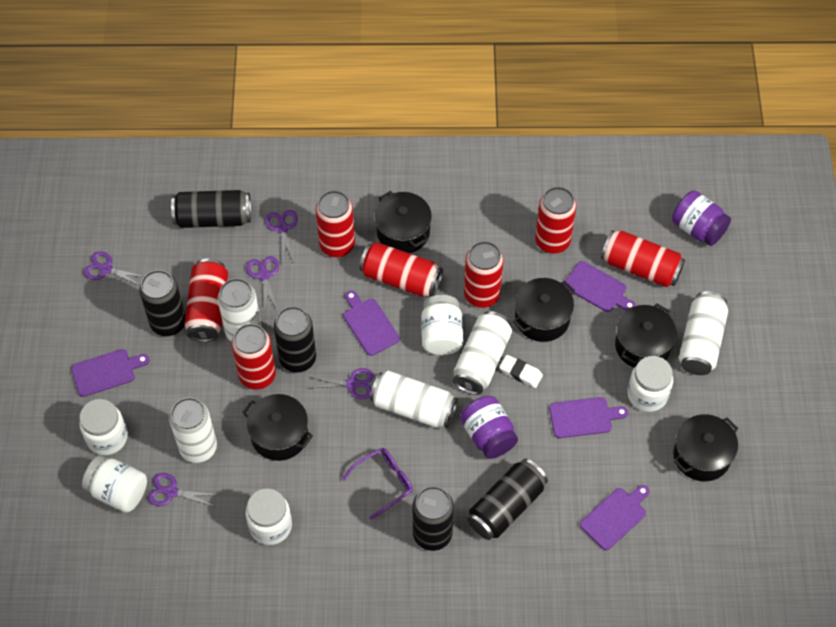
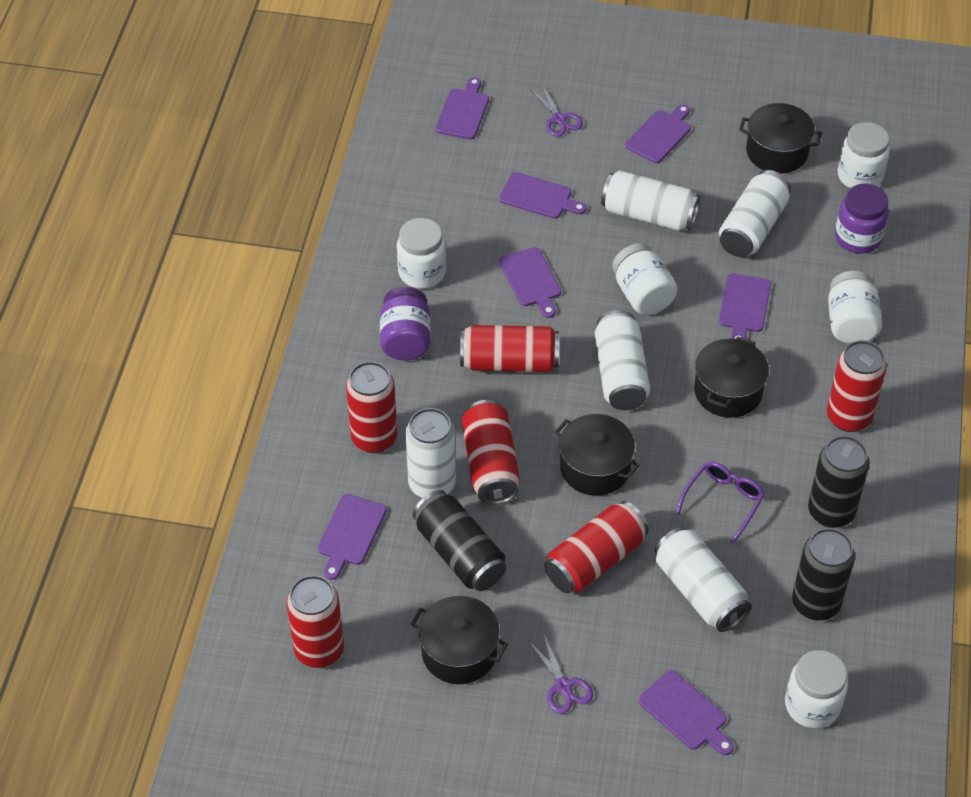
black can: 5 -> 3
black pot: 5 -> 4
purple cutting board: 5 -> 7
purple scissors: 5 -> 2
red can: 7 -> 6
white eraser: 1 -> 0

